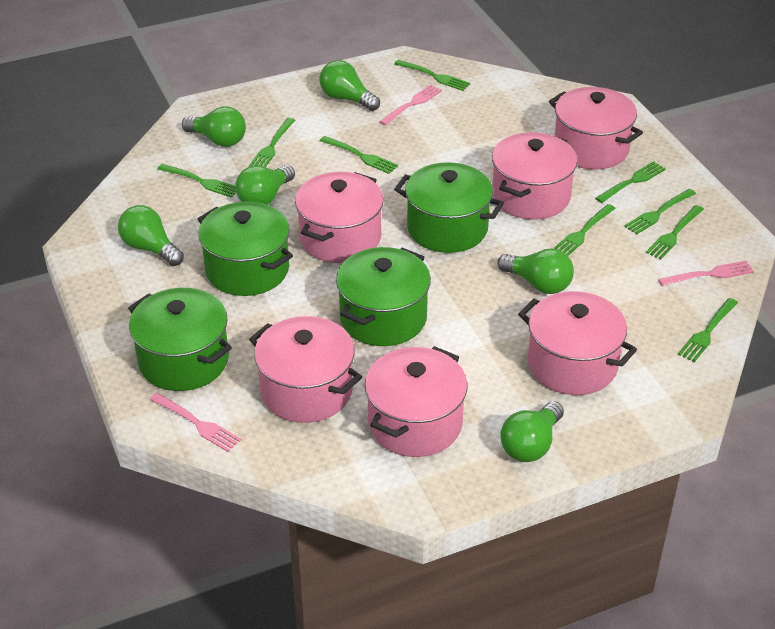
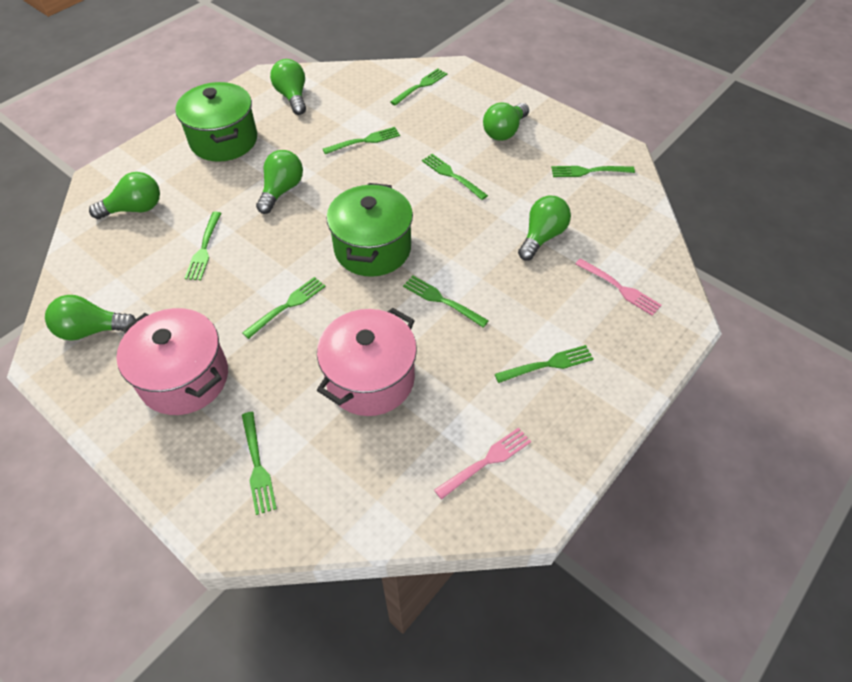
green pot: 4 -> 2
pink fork: 3 -> 2
pink pot: 6 -> 2

